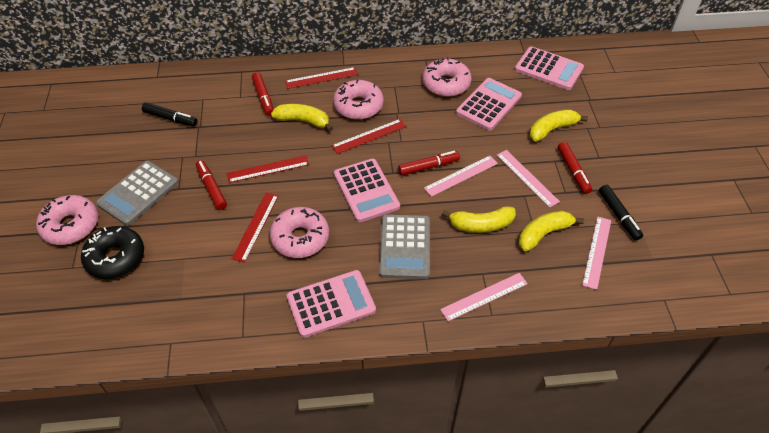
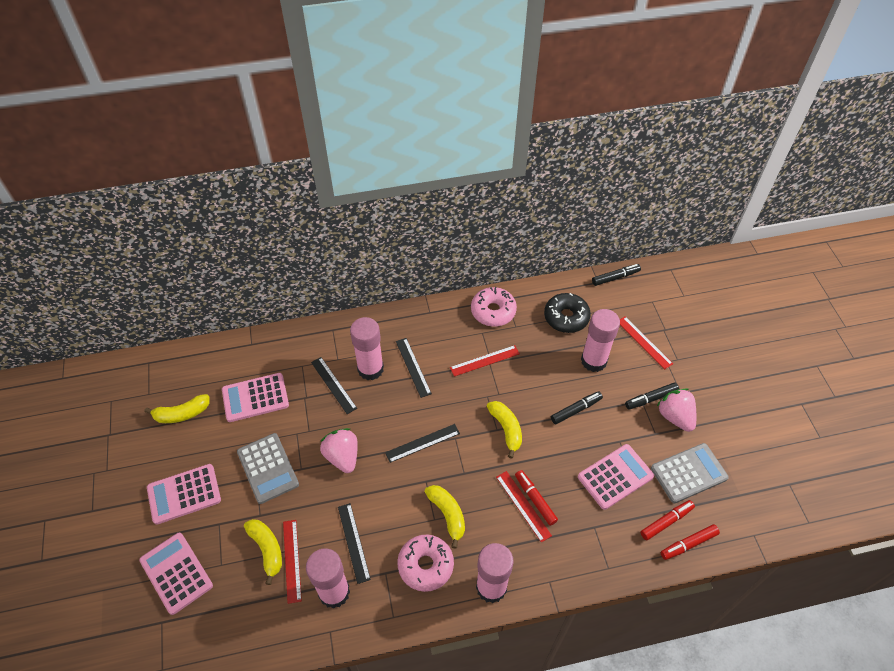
black marker: 2 -> 3
black ruler: 0 -> 4
pink donut: 4 -> 2
pink glue stick: 0 -> 4
pink ruler: 4 -> 0
pink strawberry: 0 -> 2
red marker: 4 -> 3

